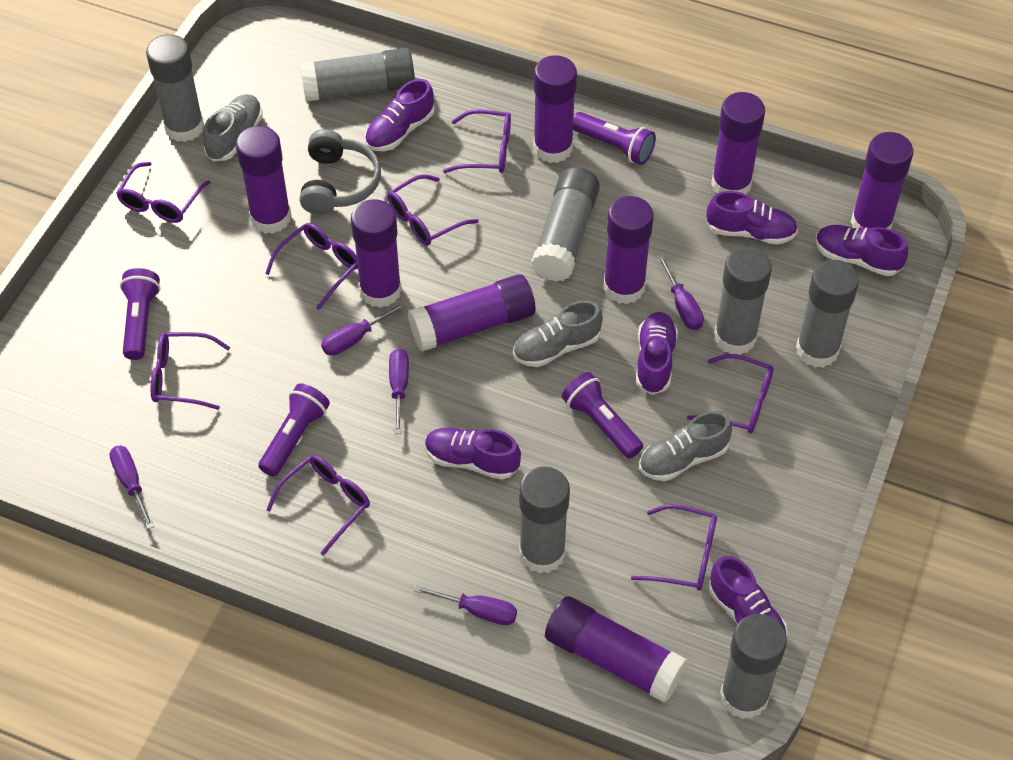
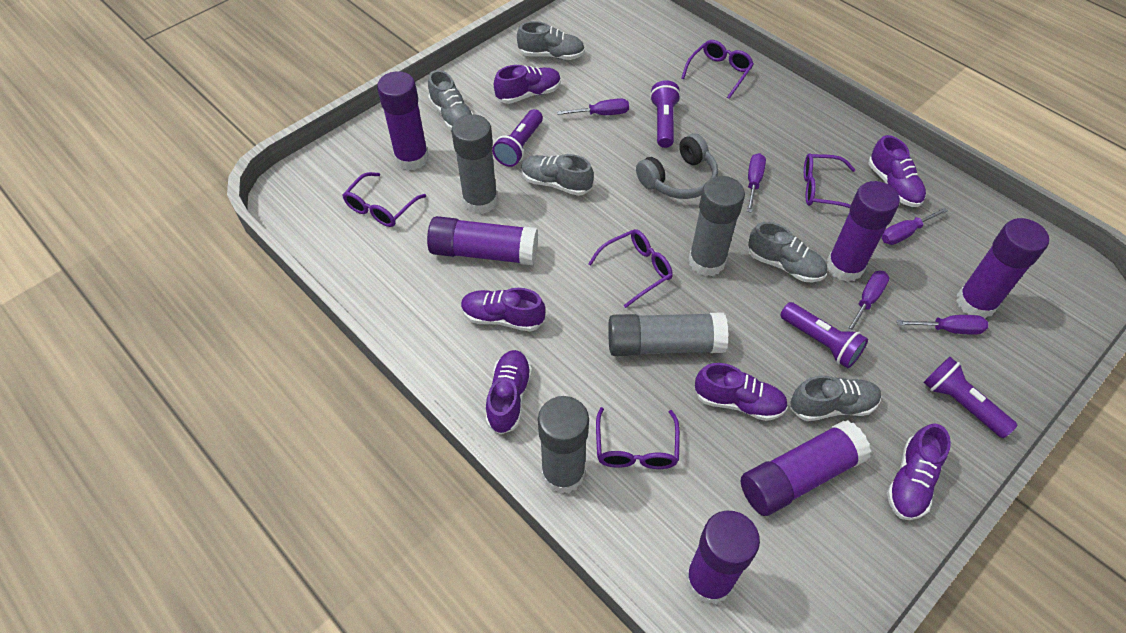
grey glue stick: 7 -> 4
grey shoe: 3 -> 5
purple glasses: 8 -> 5
purple glue stick: 8 -> 6

